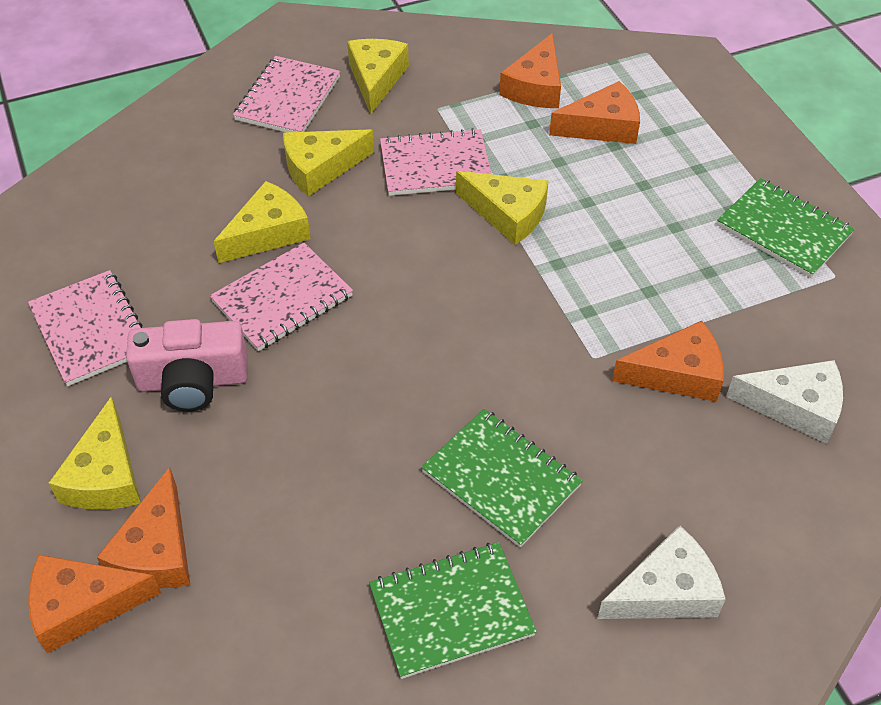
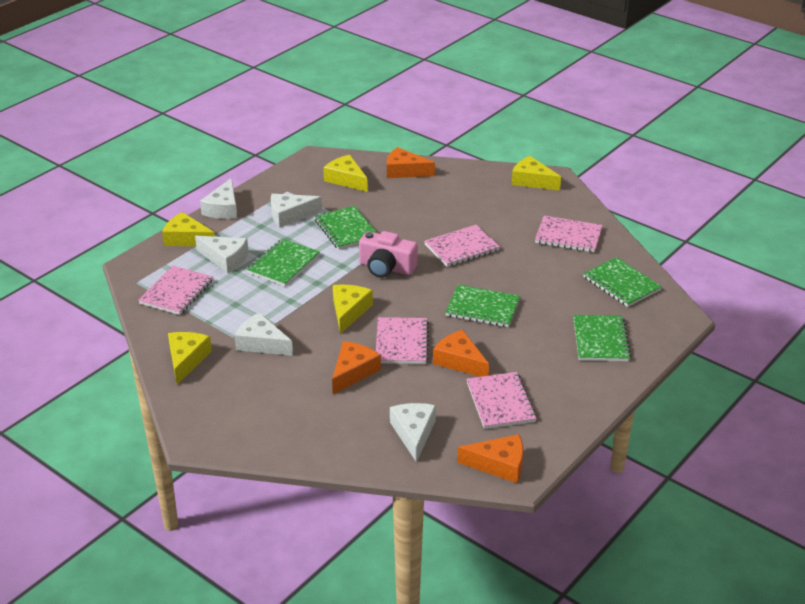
green notebook: 3 -> 5
orange cheese: 5 -> 4
pink notebook: 4 -> 5
white cheese: 2 -> 5

